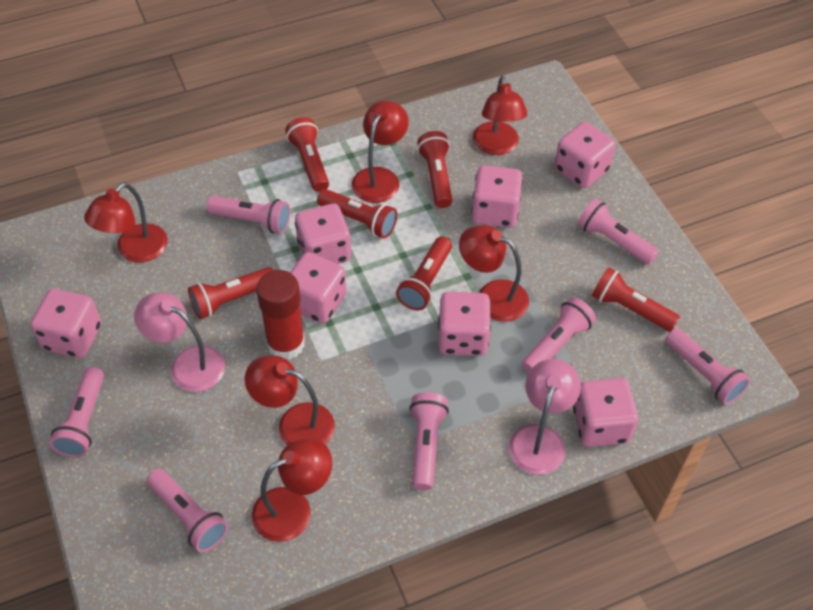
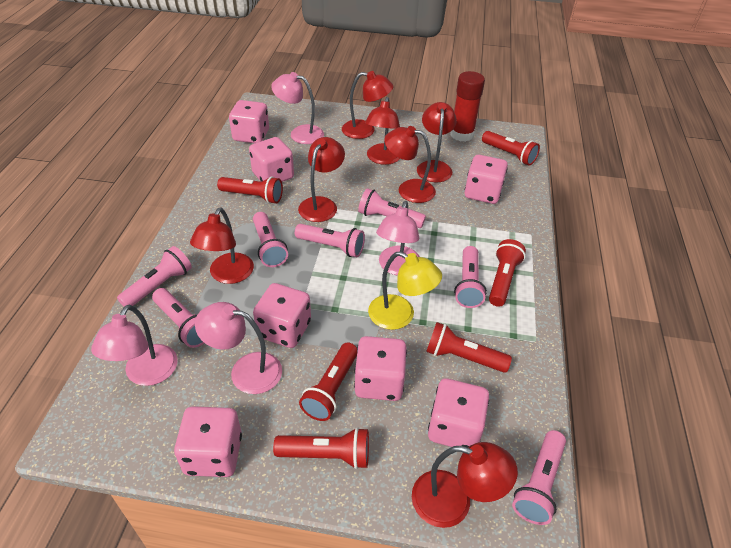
pink lamp: 2 -> 4
red lamp: 6 -> 7
yellow lamp: 0 -> 1

